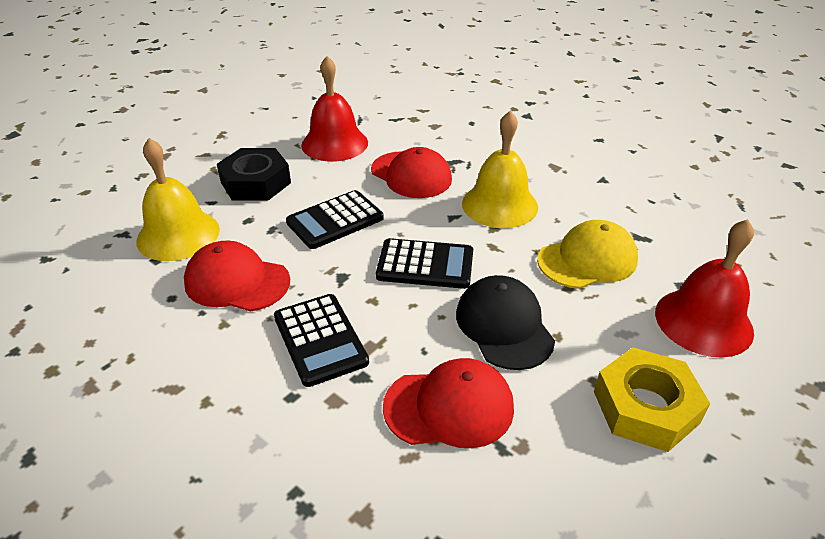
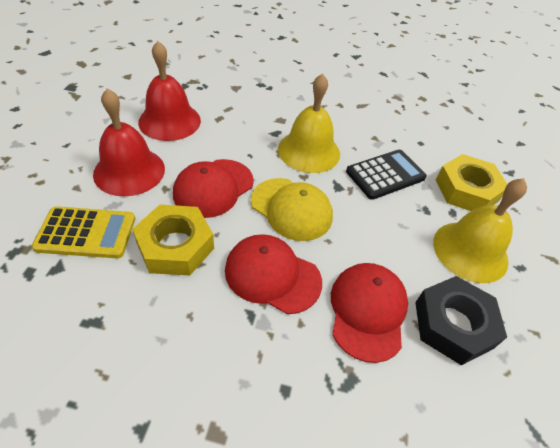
black calculator: 3 -> 1
black cap: 1 -> 0
yellow calculator: 0 -> 1
yellow nut: 1 -> 2

